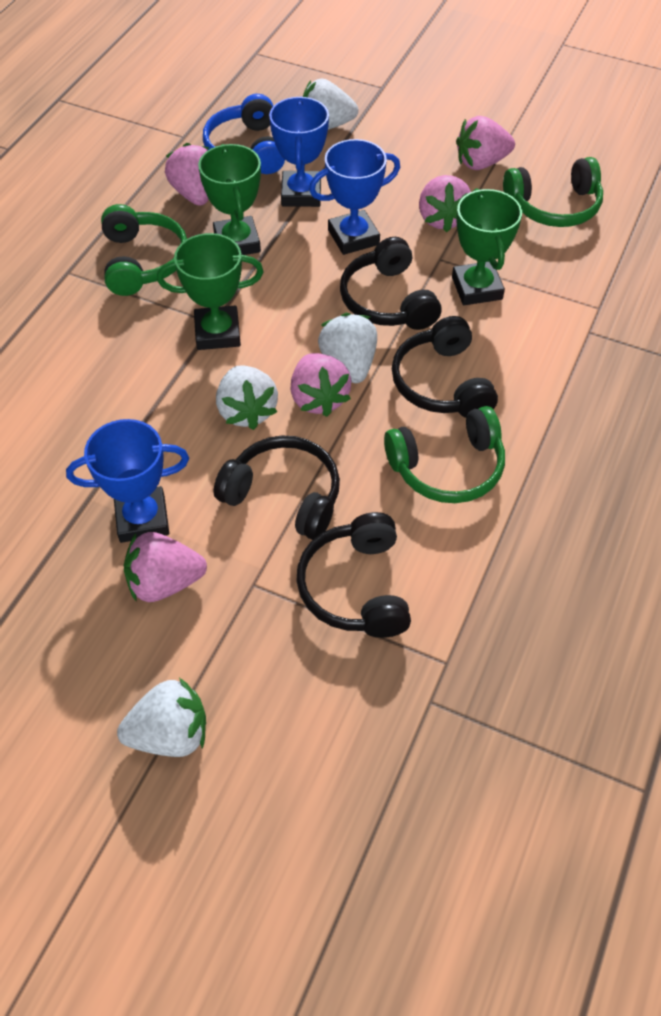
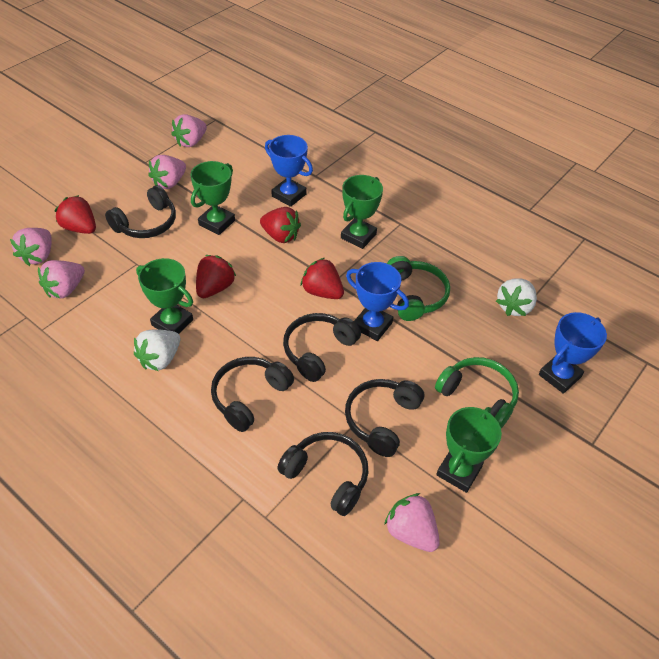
black headphones: 4 -> 5
blue headphones: 1 -> 0
green headphones: 3 -> 2
green trophy: 3 -> 4
red strawberry: 0 -> 4
white strawberry: 4 -> 2

